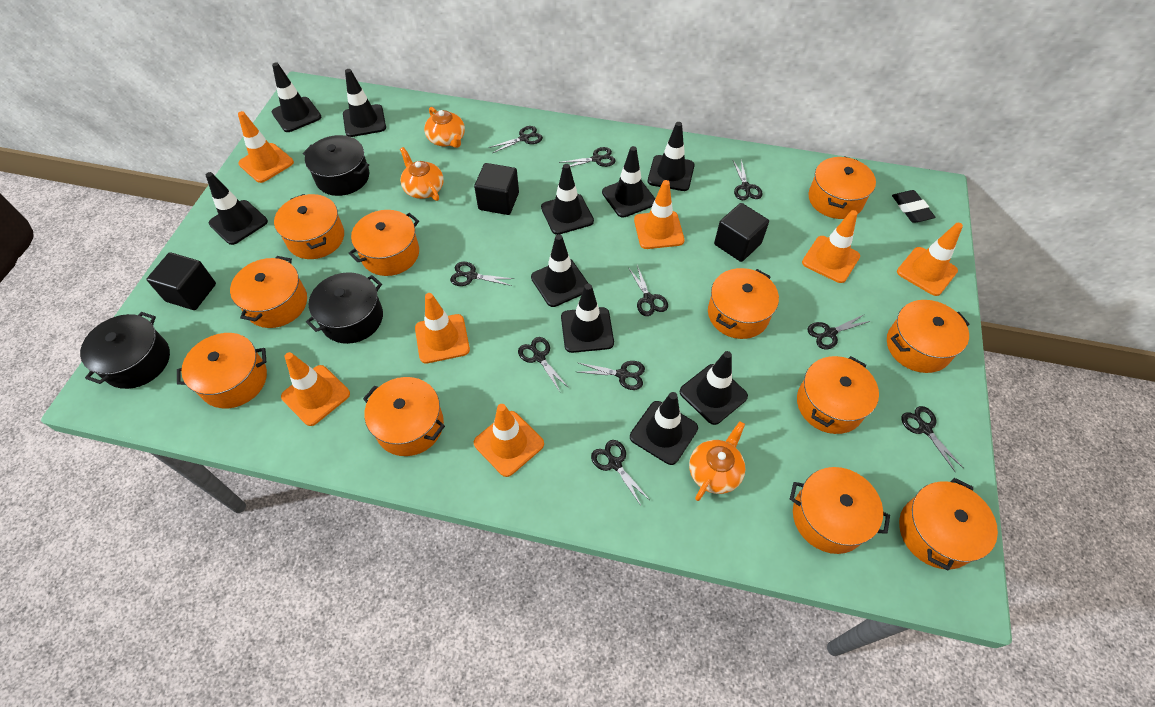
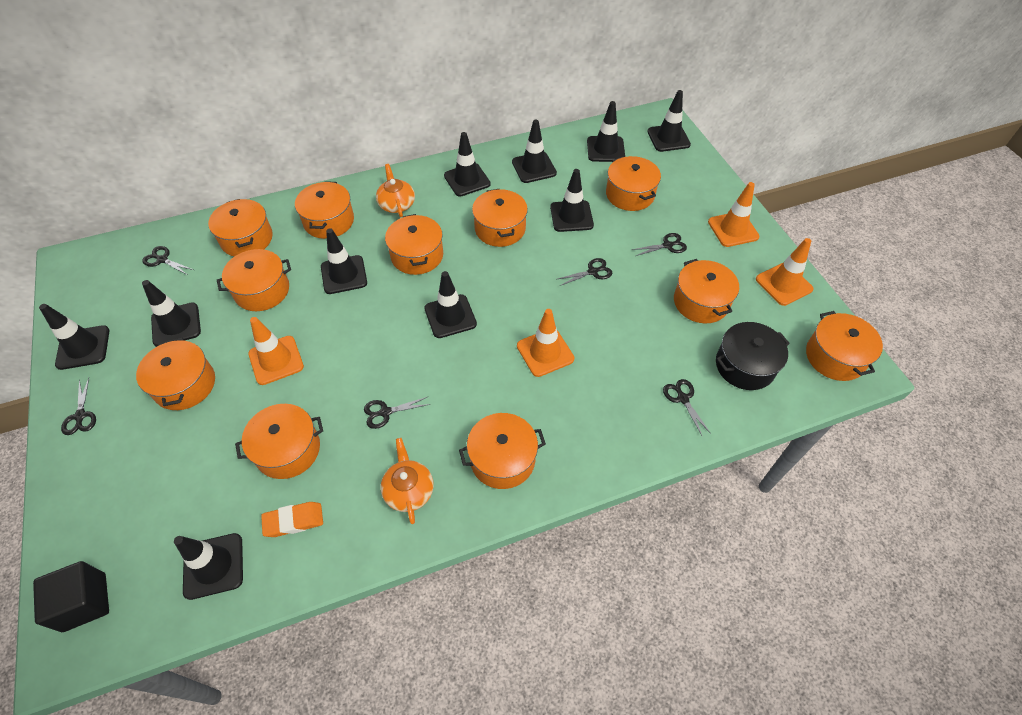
black cube: 3 -> 1
black eraser: 1 -> 0
black pot: 3 -> 1
black scissors: 10 -> 6
orange eraser: 0 -> 1
orange teapot: 3 -> 2
orange traffic cone: 7 -> 4

